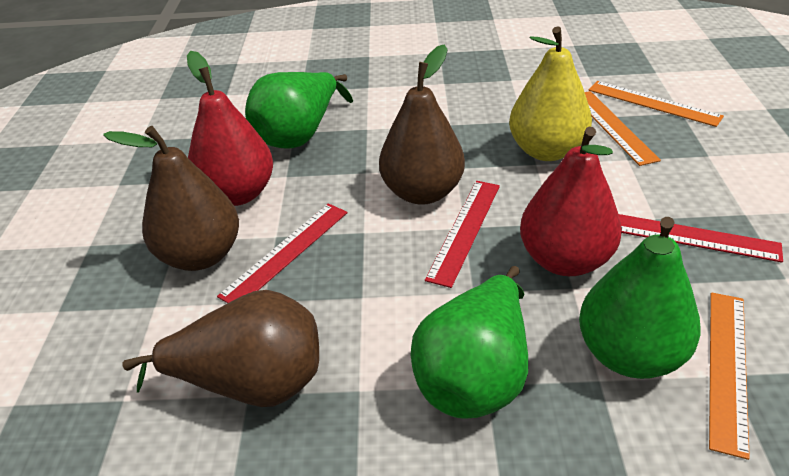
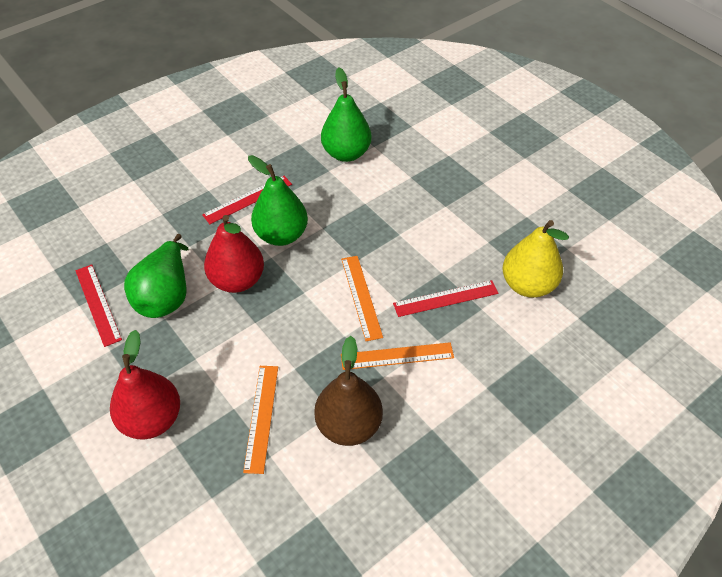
brown pear: 3 -> 1

